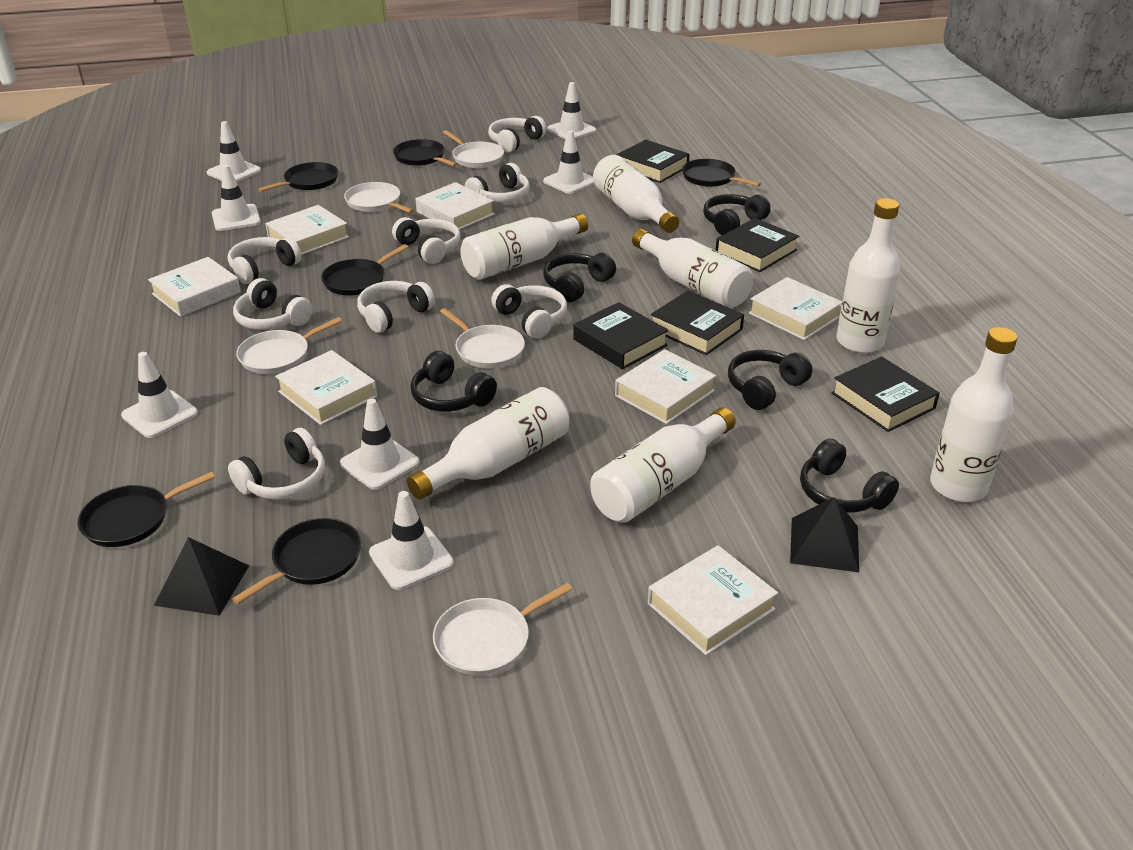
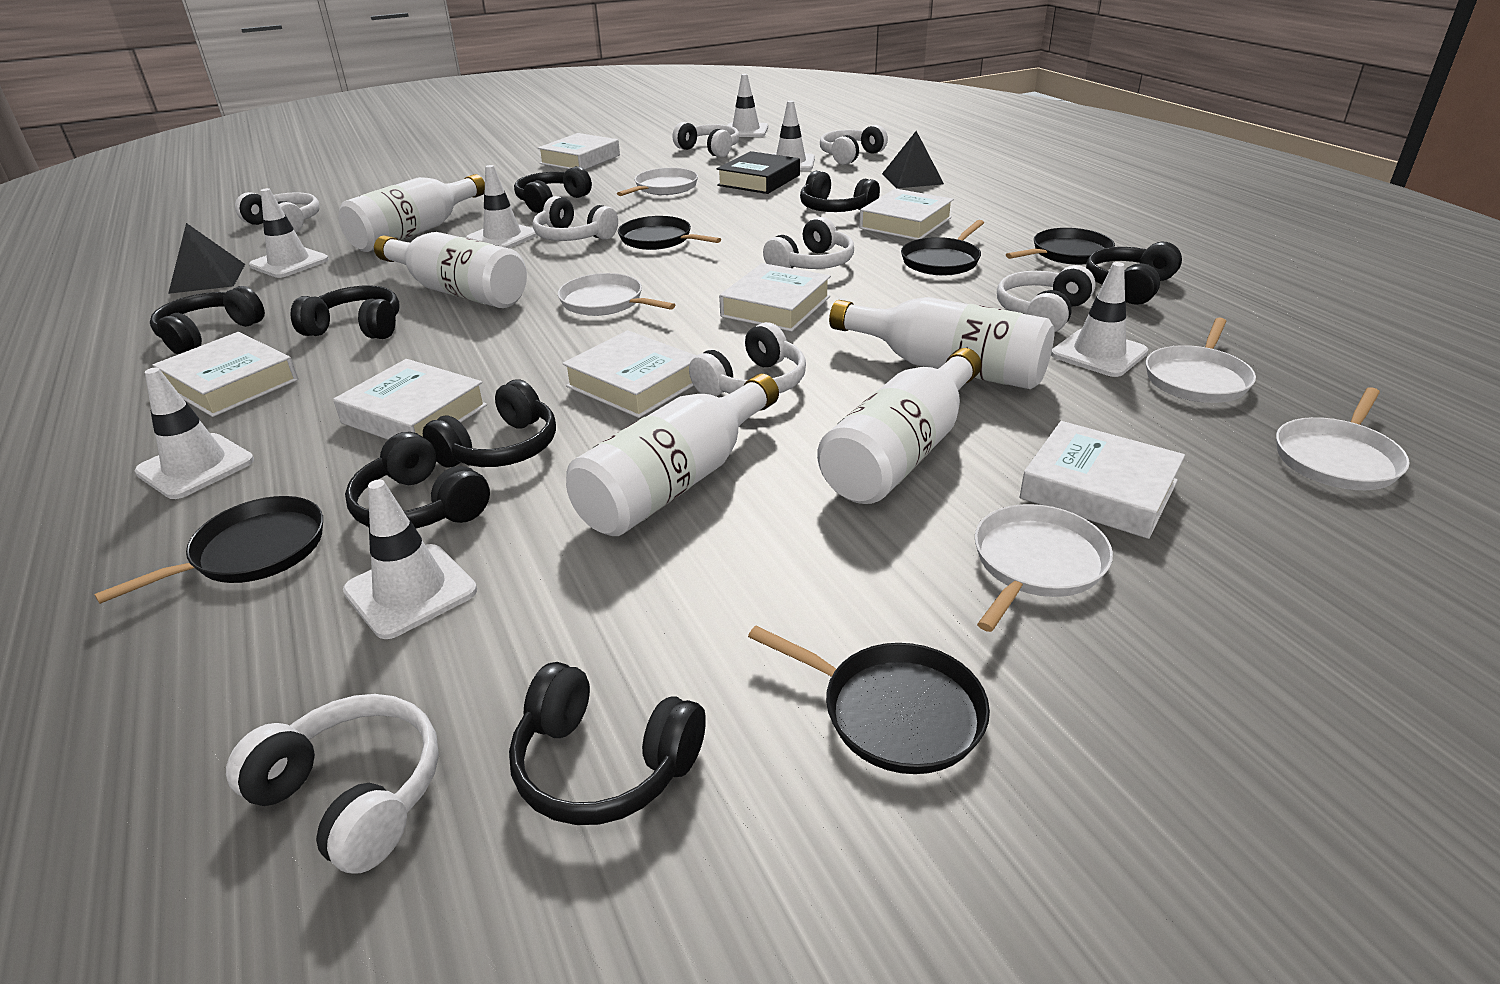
black book: 5 -> 1
black headphones: 5 -> 8
black pan: 6 -> 5
white bottle: 7 -> 5

